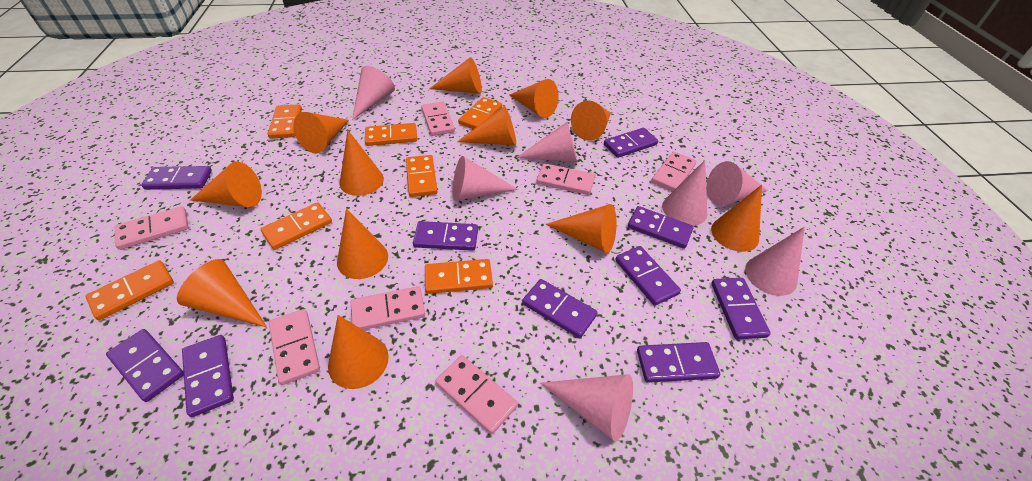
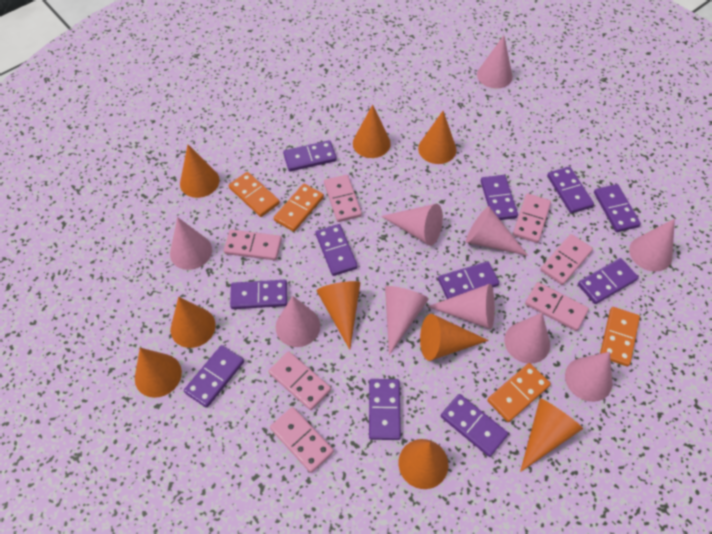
orange cone: 12 -> 9
orange domino: 7 -> 4
pink cone: 7 -> 10
purple domino: 10 -> 11

